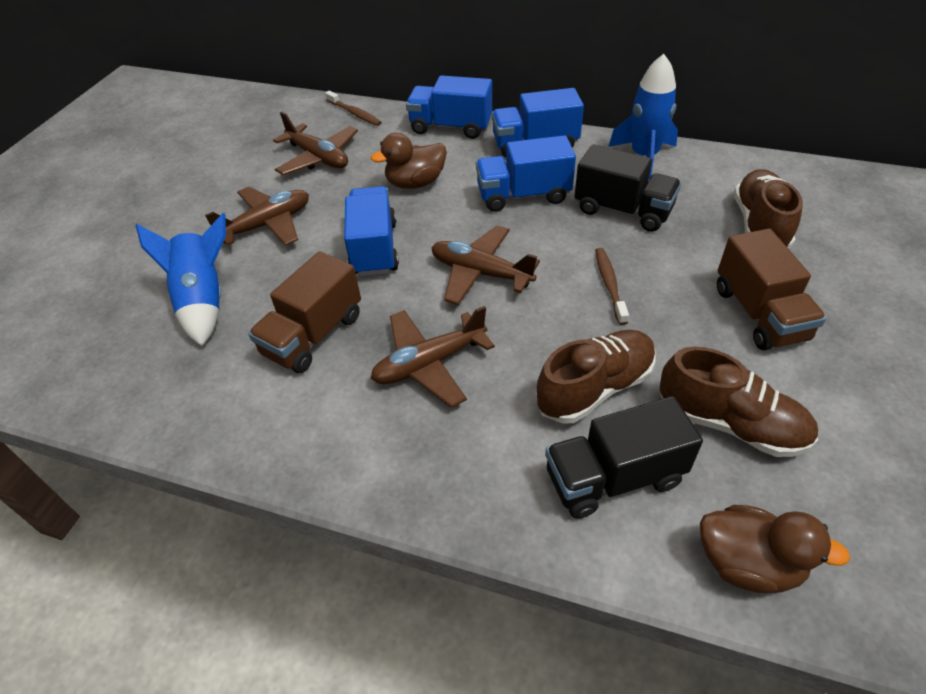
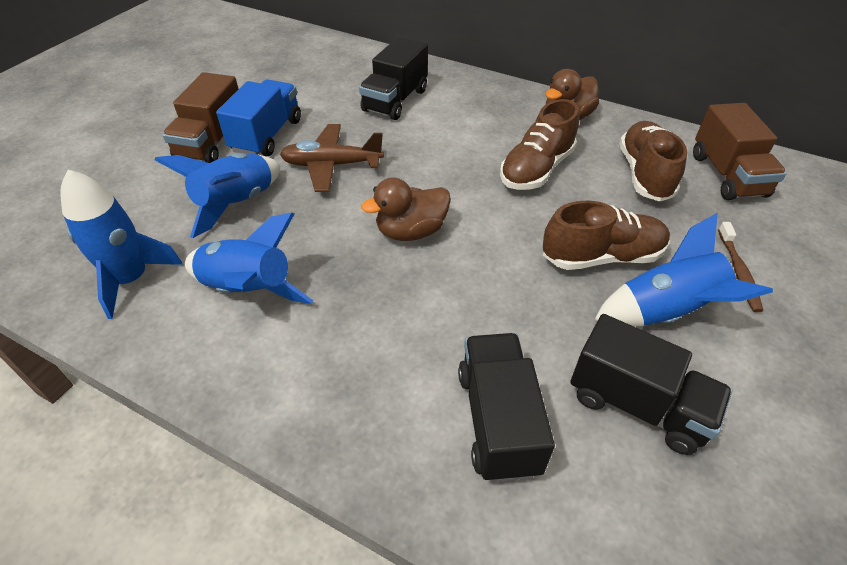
black truck: 2 -> 3
blue rocket: 2 -> 4
blue truck: 4 -> 1
brown plane: 4 -> 1
brown toothbrush: 2 -> 1

